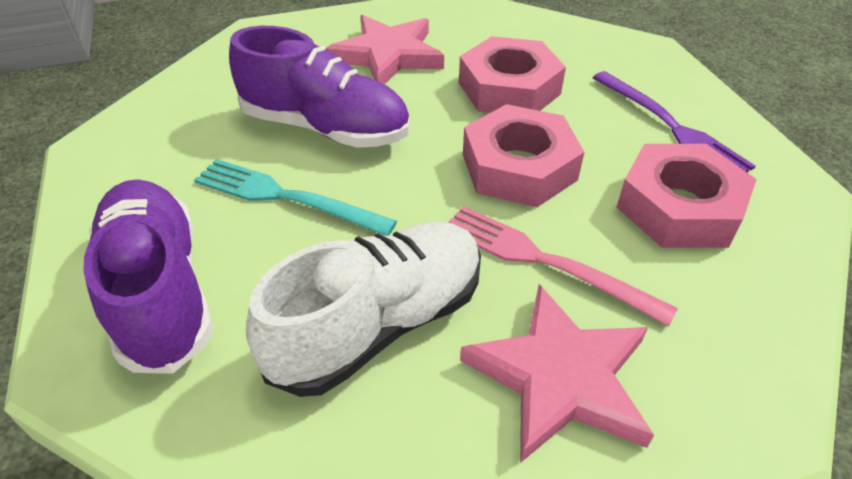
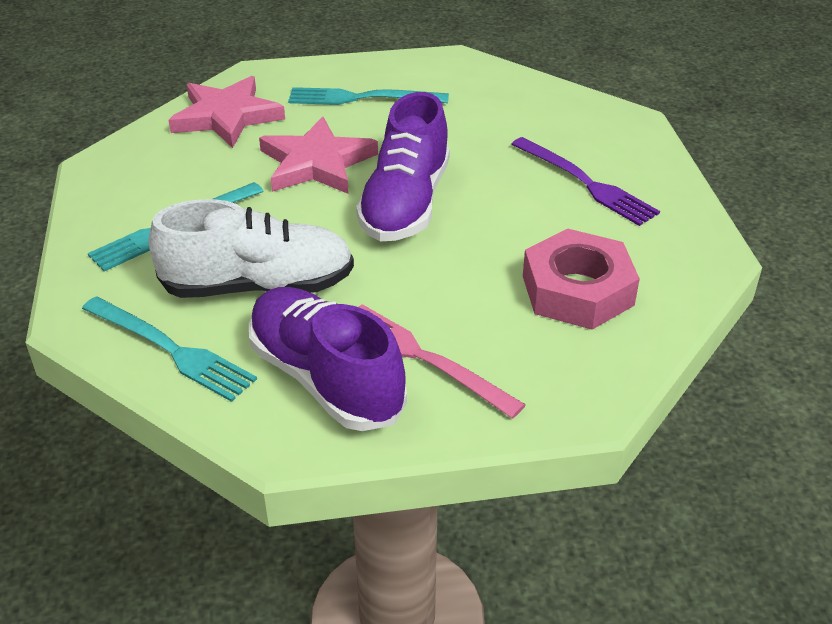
pink nut: 3 -> 1
turquoise fork: 1 -> 3

